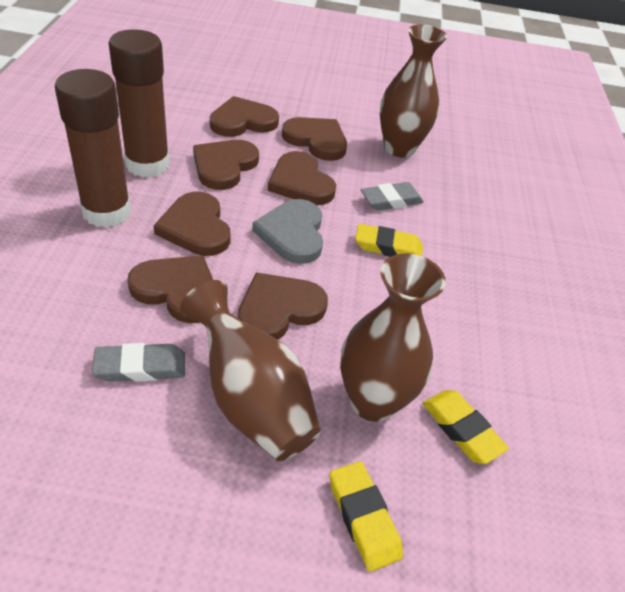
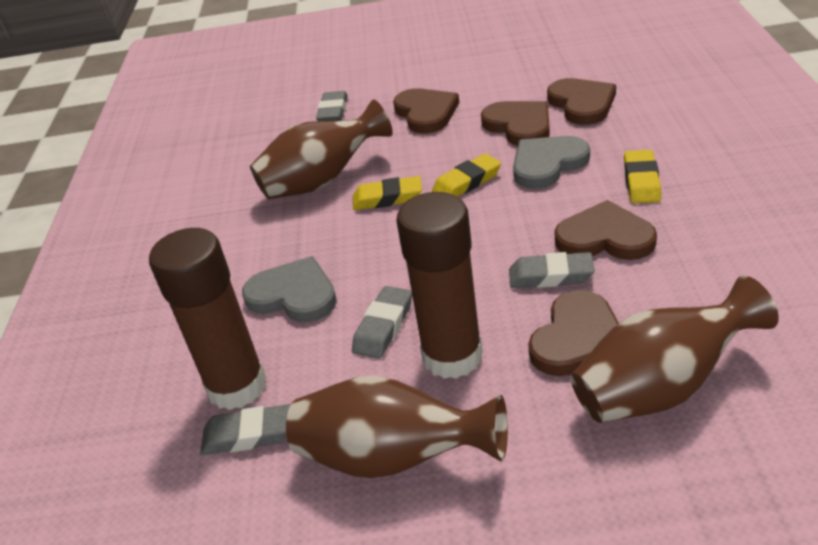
brown heart: 7 -> 5
grey eraser: 2 -> 4
grey heart: 1 -> 2

